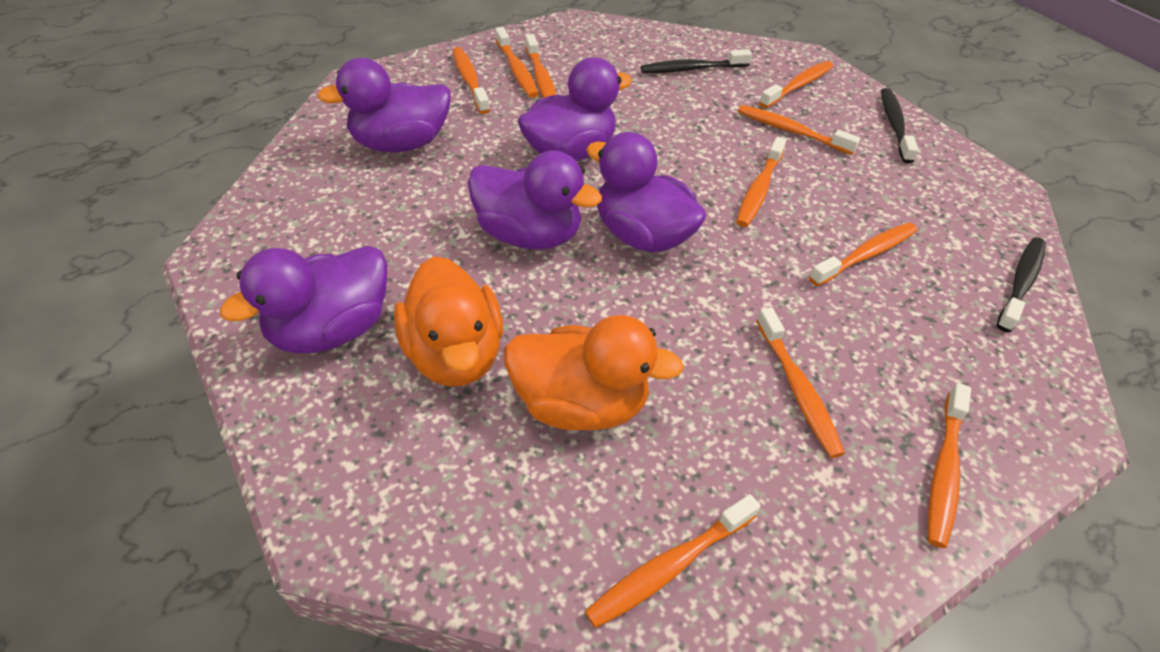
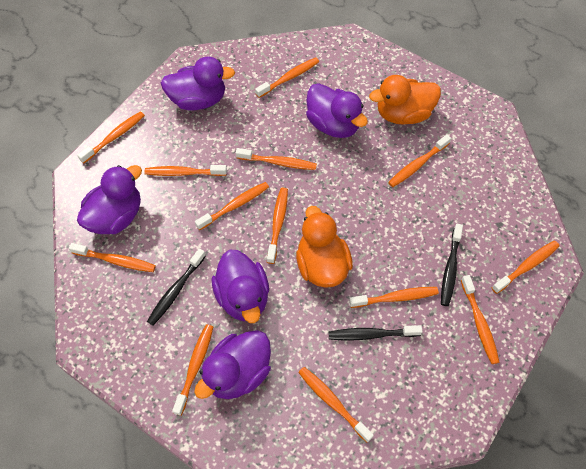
orange toothbrush: 10 -> 13

